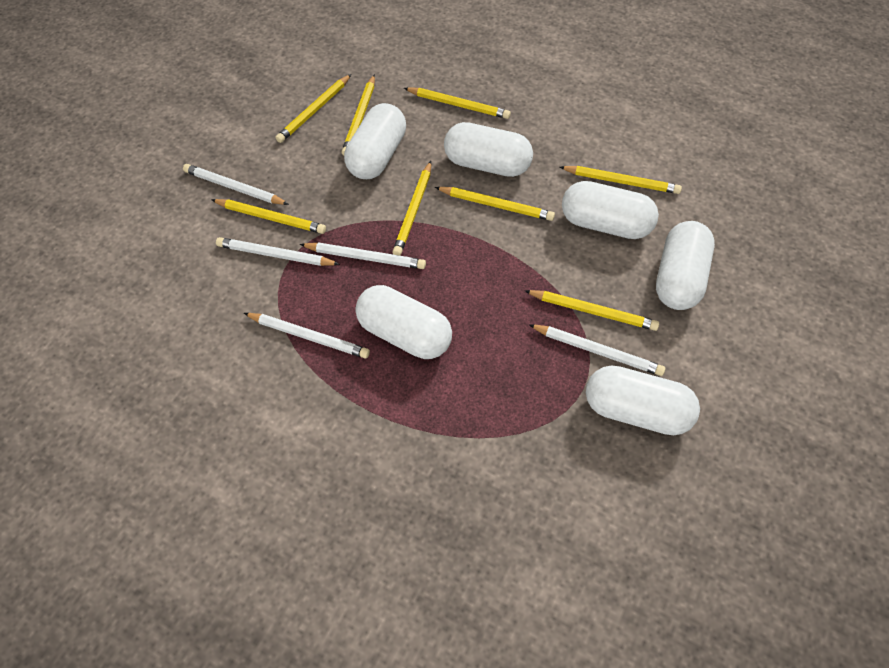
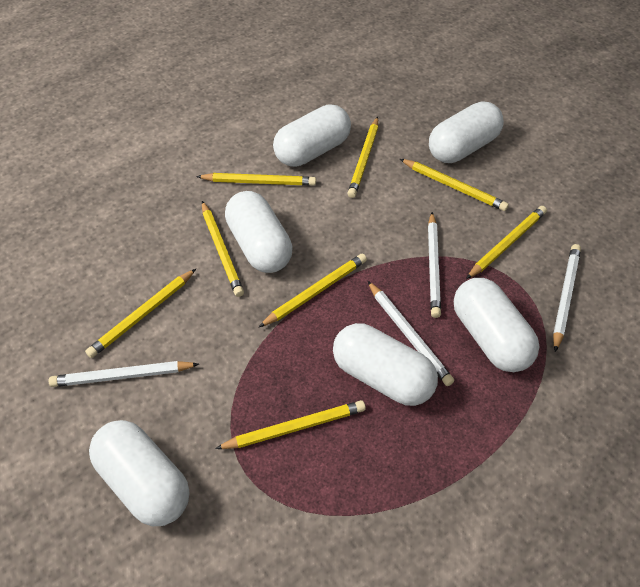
white pencil: 5 -> 4

